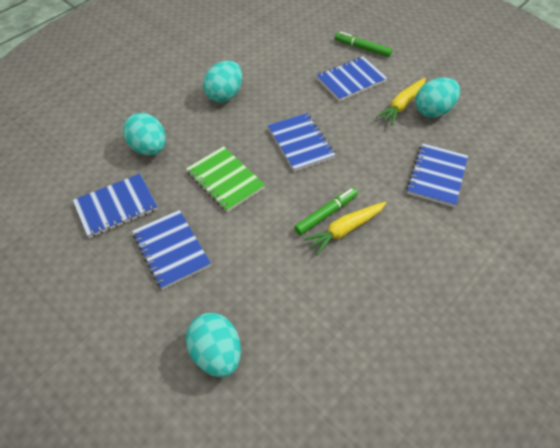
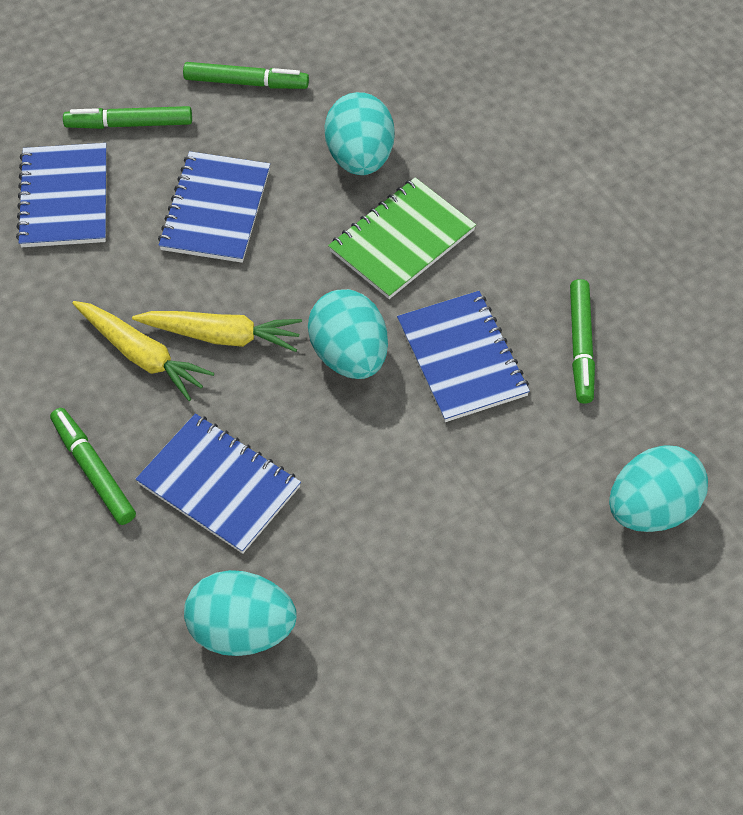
blue notebook: 5 -> 4
green marker: 2 -> 4

